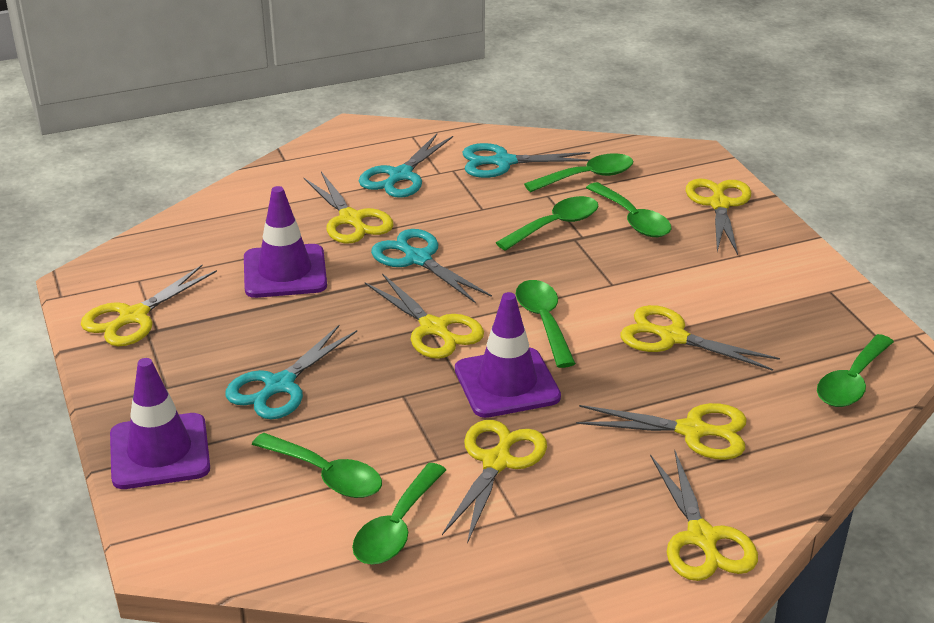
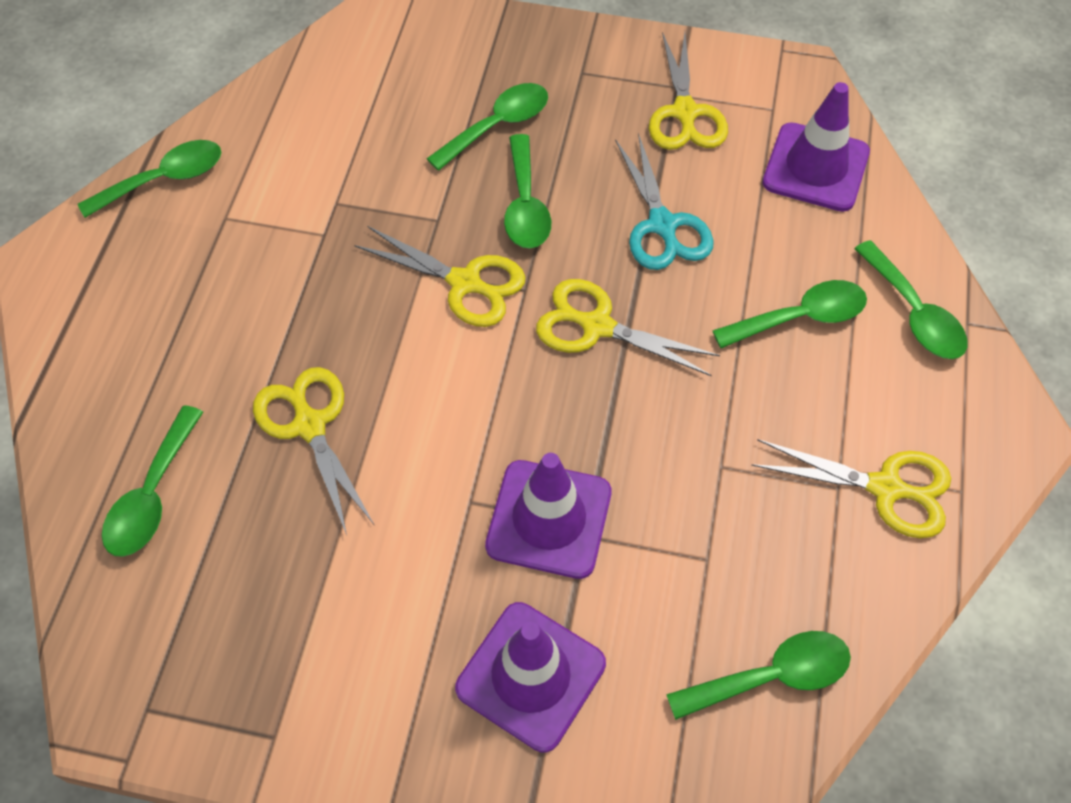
turquoise scissors: 4 -> 1
yellow scissors: 8 -> 5

